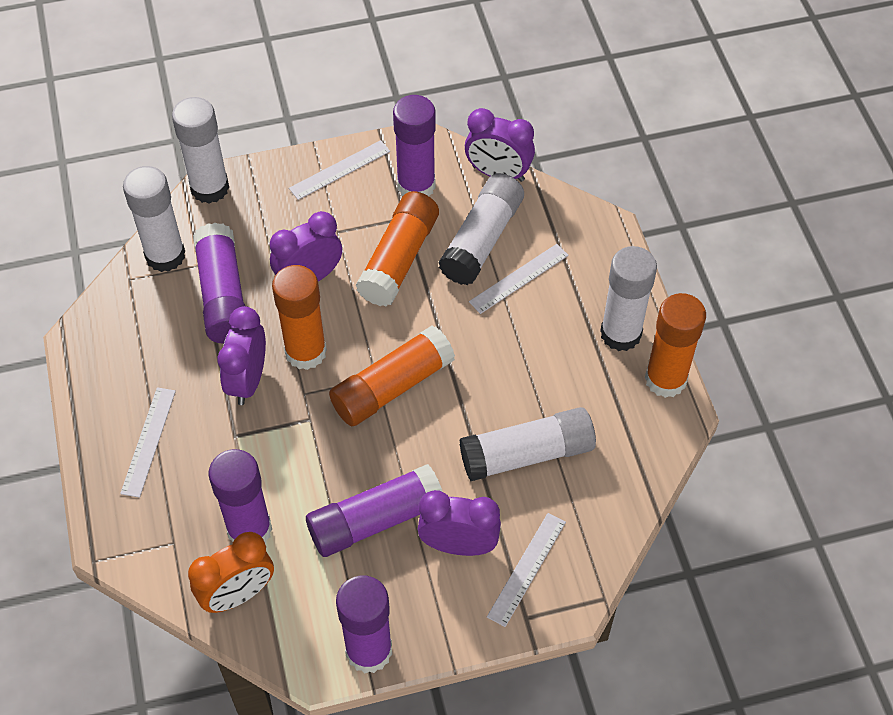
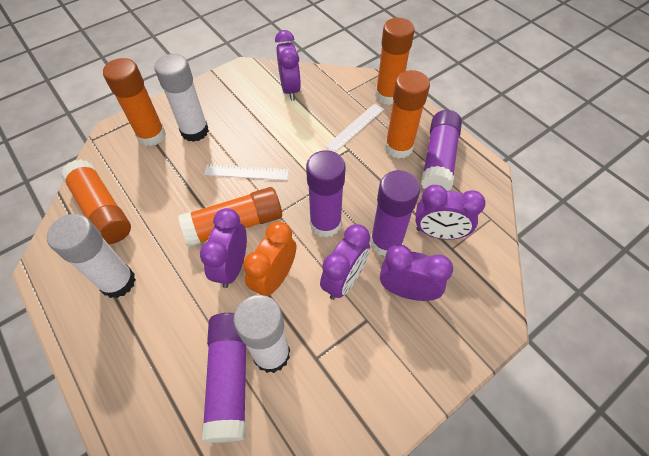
orange glue stick: 4 -> 5
purple clock: 4 -> 5
purple glue stick: 5 -> 4
white glue stick: 5 -> 3
white ruler: 4 -> 2

